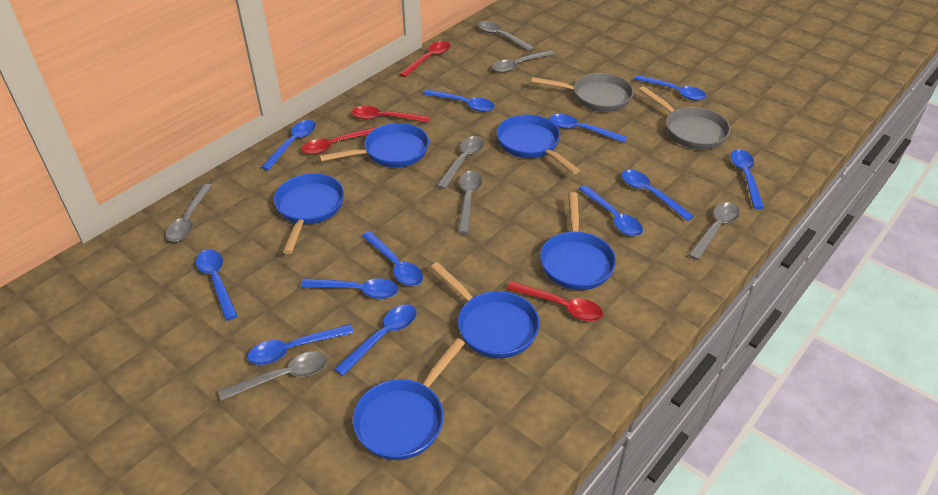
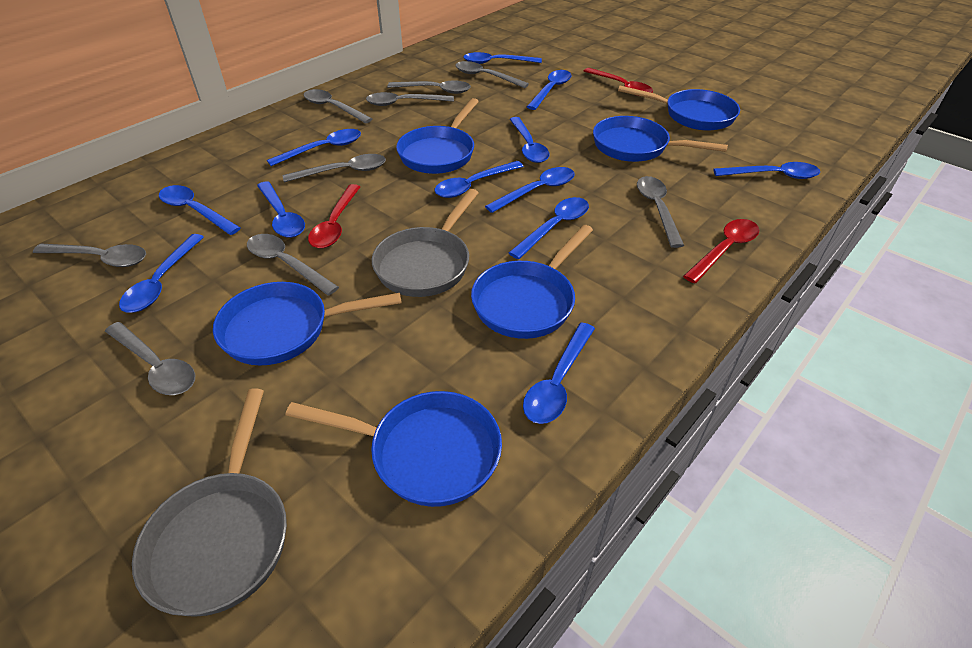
grey spoon: 7 -> 9
red spoon: 4 -> 3

